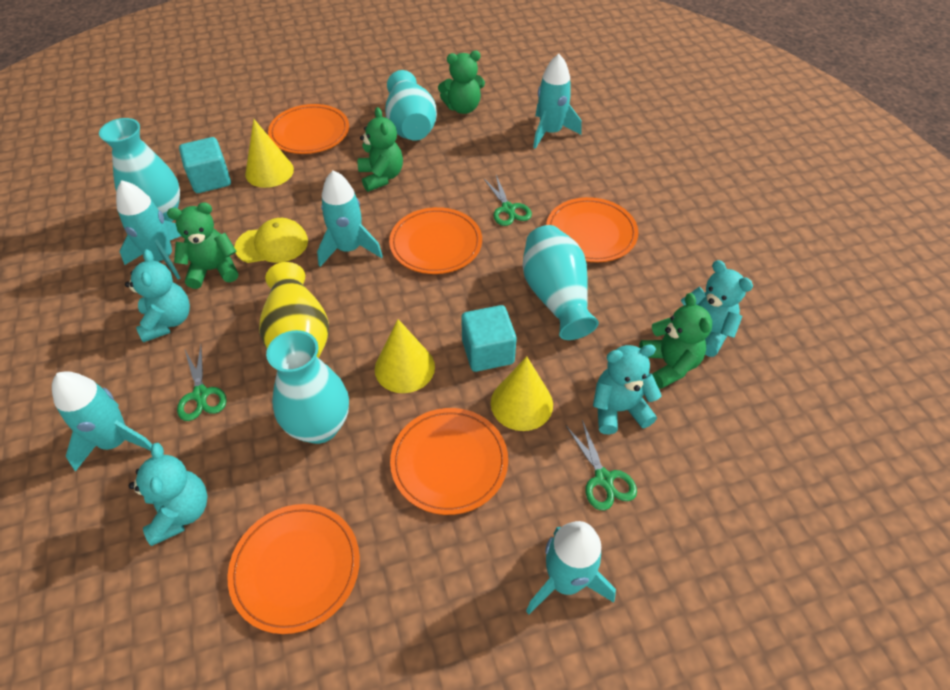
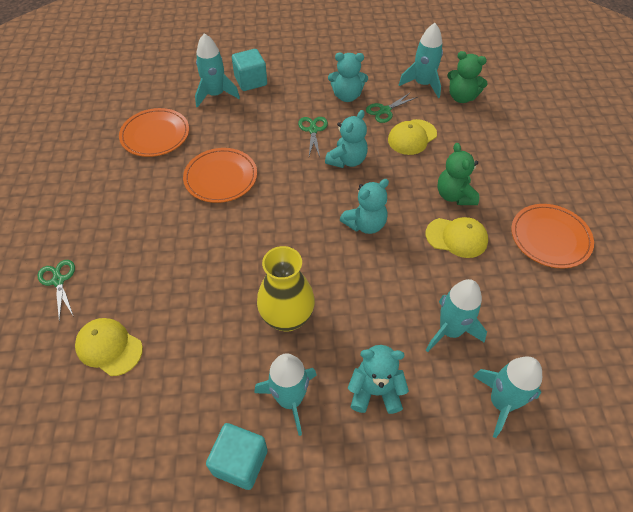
green teddy bear: 4 -> 2
orange plate: 5 -> 3
turquoise vase: 4 -> 0
yellow cap: 1 -> 3
yellow cone: 3 -> 0

